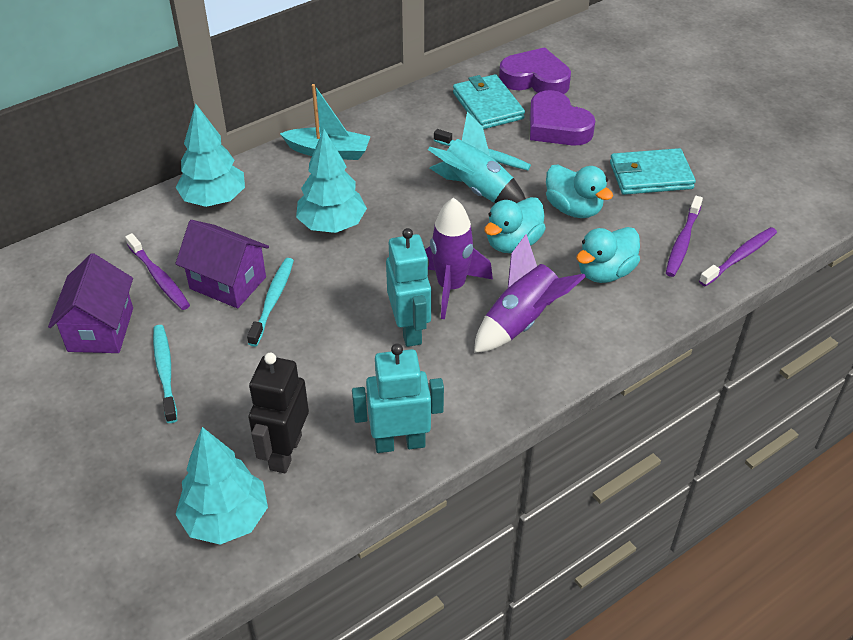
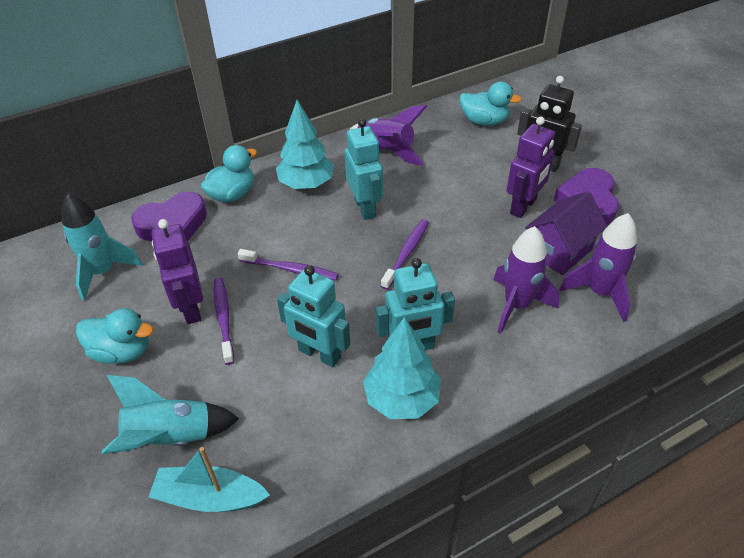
purple house: 2 -> 1
purple robot: 0 -> 2
purple rocket: 2 -> 3
turquoise robot: 2 -> 3
turquoise rocket: 1 -> 2
turquoise toothbrush: 3 -> 0
turquoise tree: 3 -> 2
turquoise wallet: 2 -> 0

